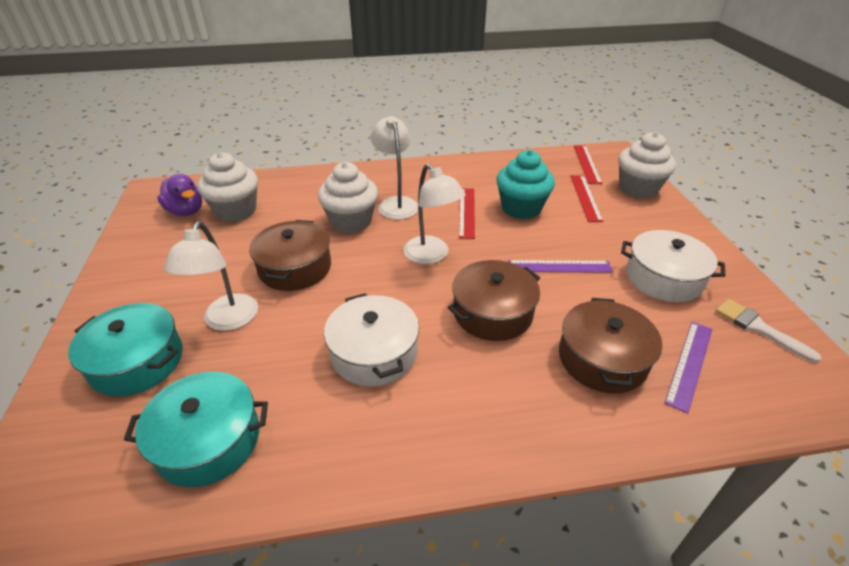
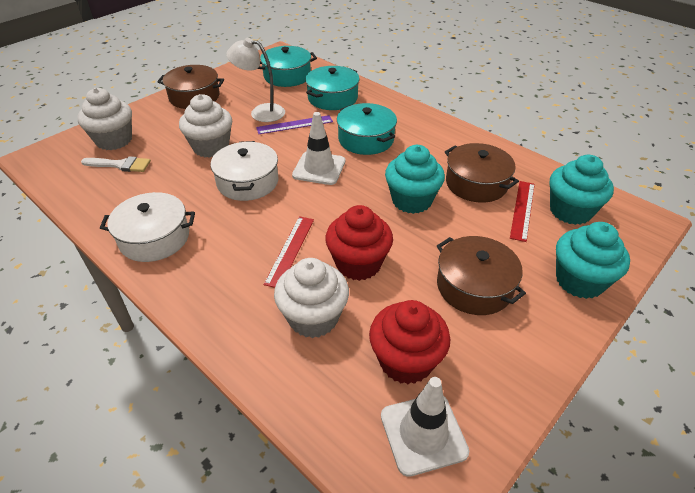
purple duck: 1 -> 0
purple ruler: 2 -> 1
red cupcake: 0 -> 2
red ruler: 3 -> 2
turquoise cupcake: 1 -> 3
turquoise pot: 2 -> 3
white lamp: 3 -> 1
white traffic cone: 0 -> 2

